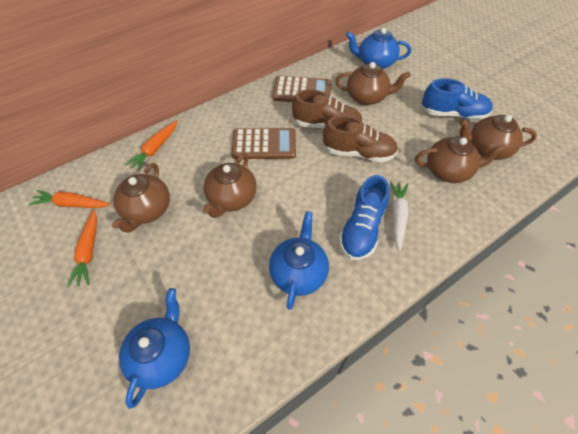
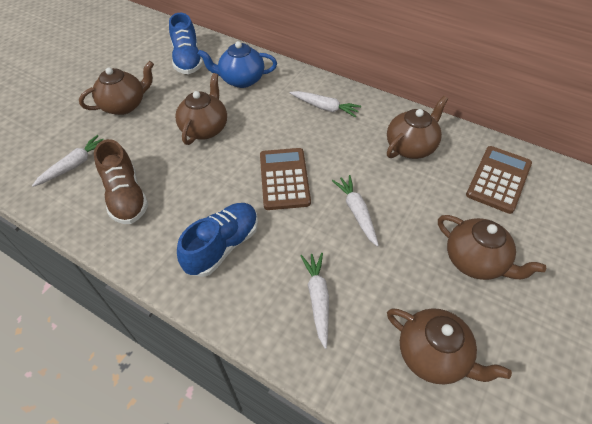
blue teapot: 3 -> 1
brown shoe: 2 -> 1
orange carrot: 3 -> 0
white carrot: 1 -> 4

